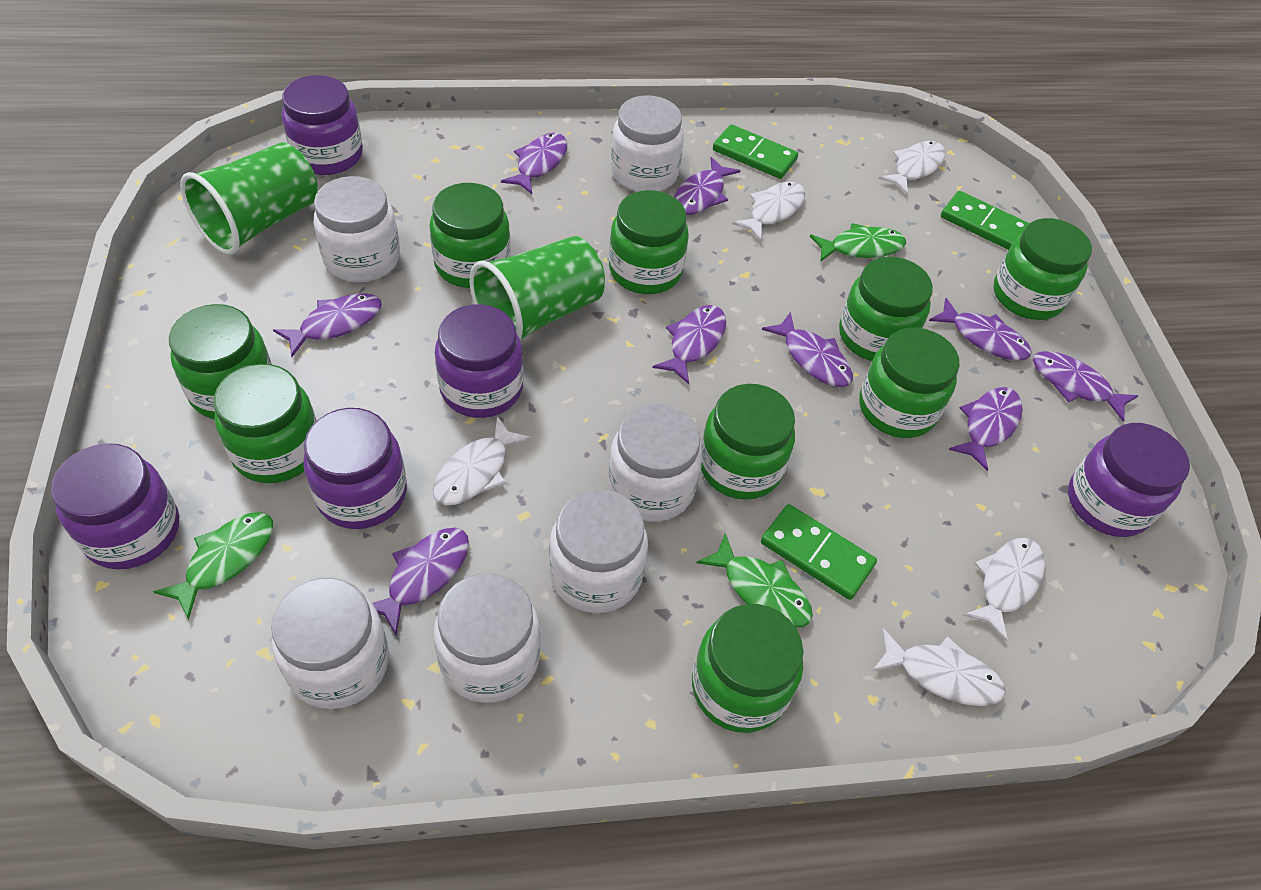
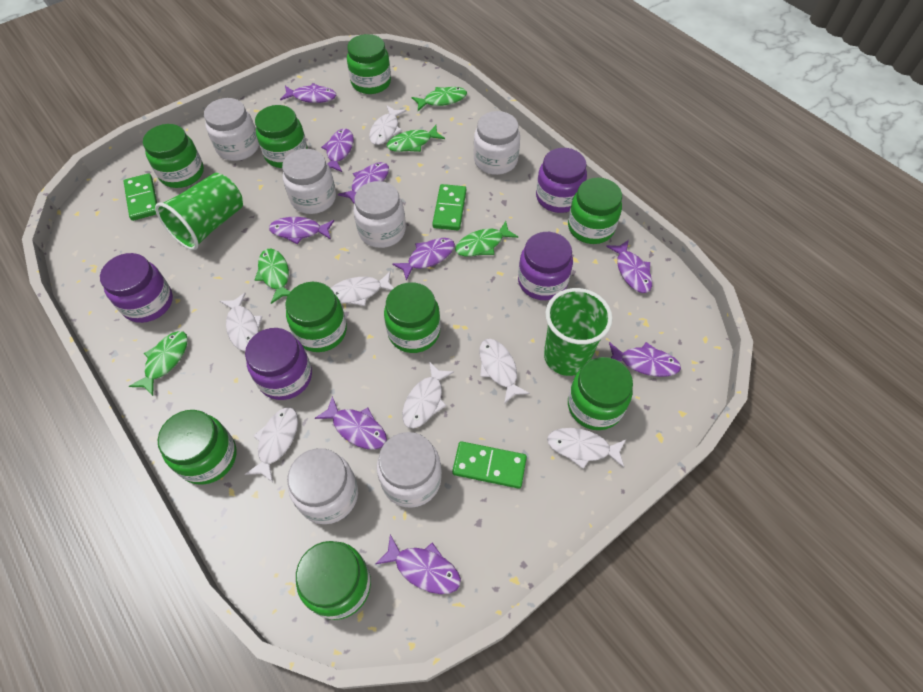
green fish: 3 -> 5
purple jar: 5 -> 4
white fish: 5 -> 7

